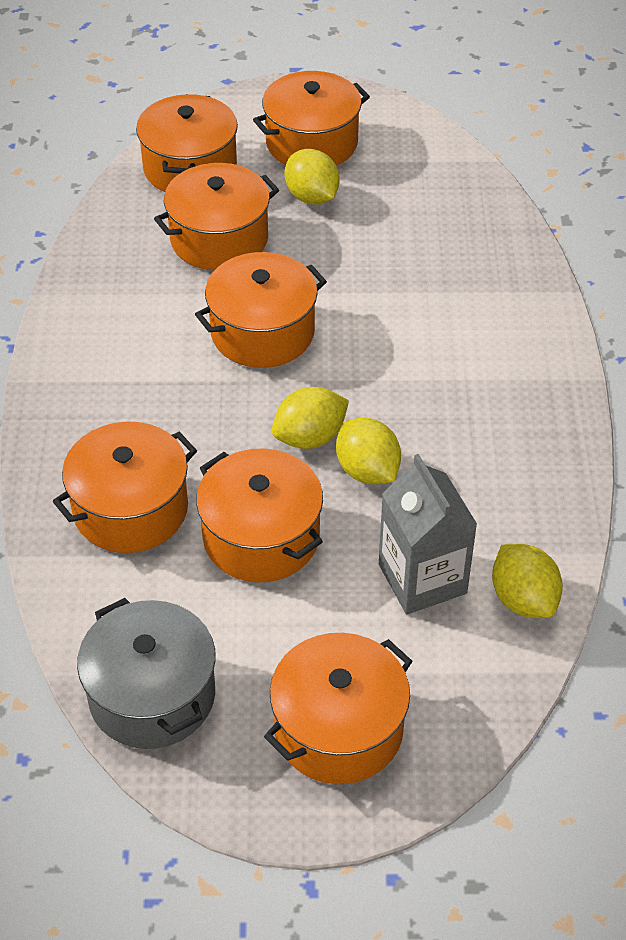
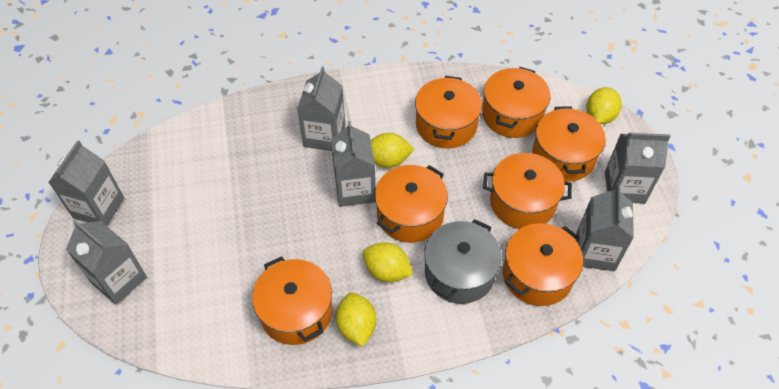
grey carton: 1 -> 6

